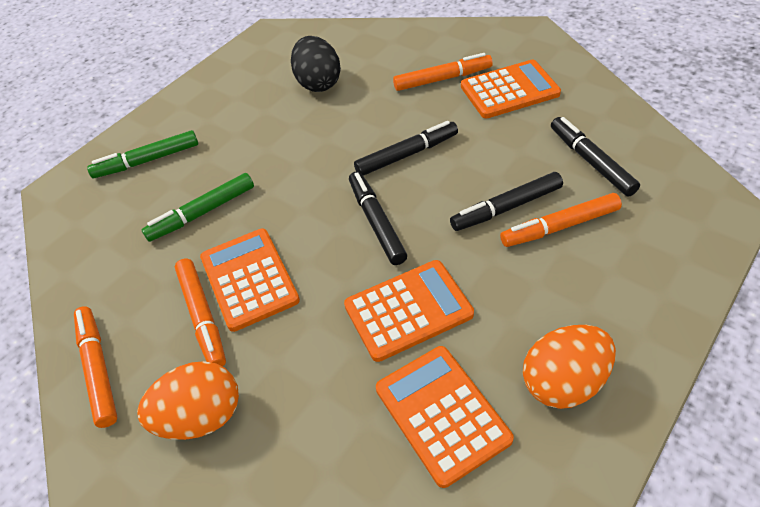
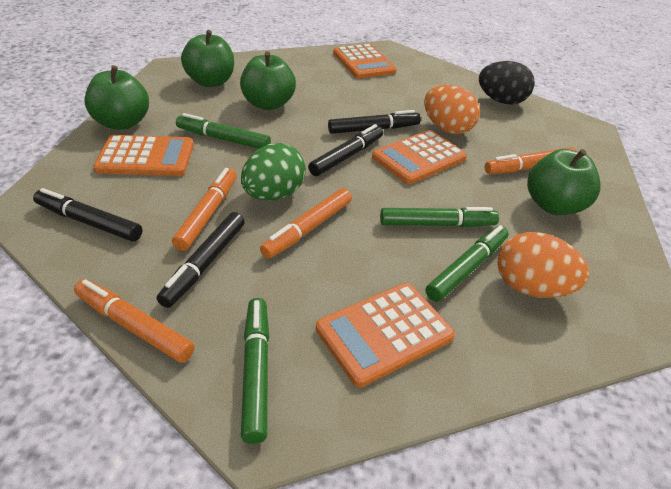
green apple: 0 -> 4
green egg: 0 -> 1
green marker: 2 -> 4

